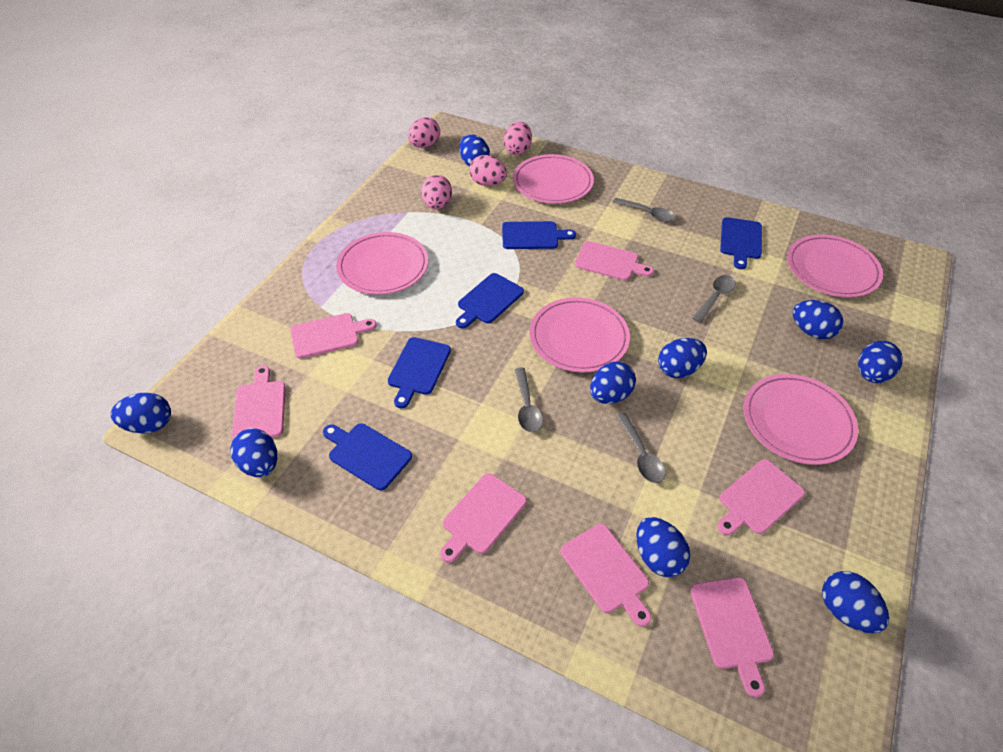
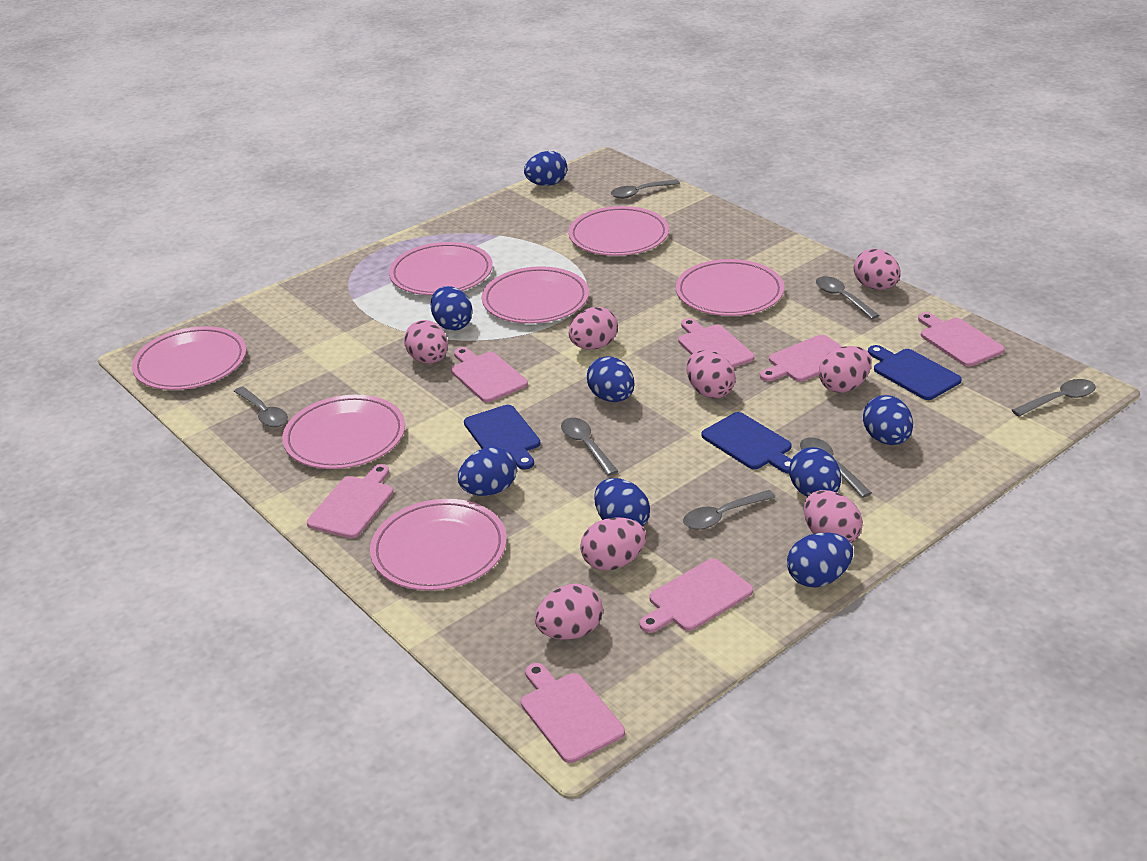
blue cutting board: 5 -> 3
blue egg: 9 -> 8
grey spoon: 4 -> 7
pink egg: 4 -> 8
pink plate: 5 -> 7

